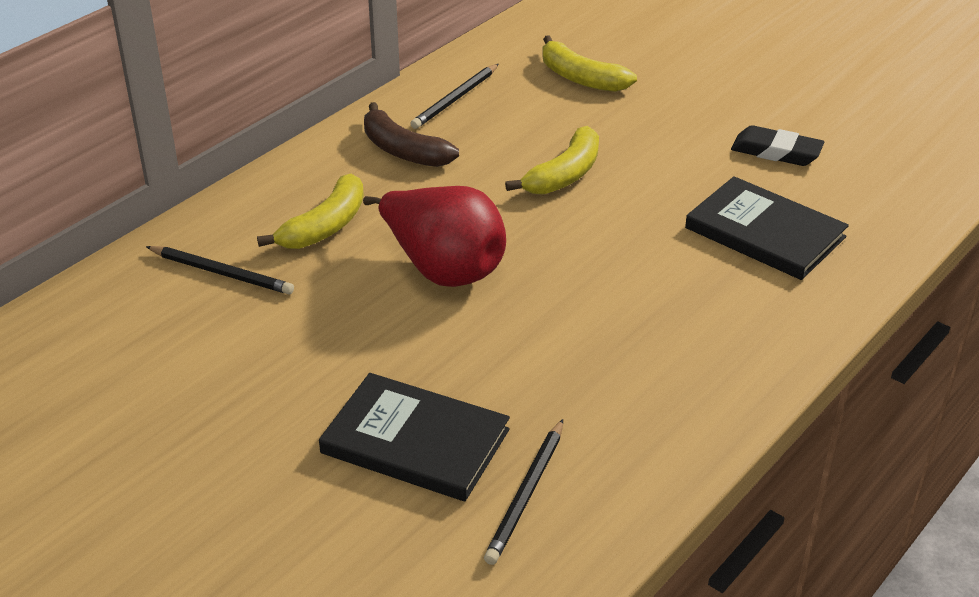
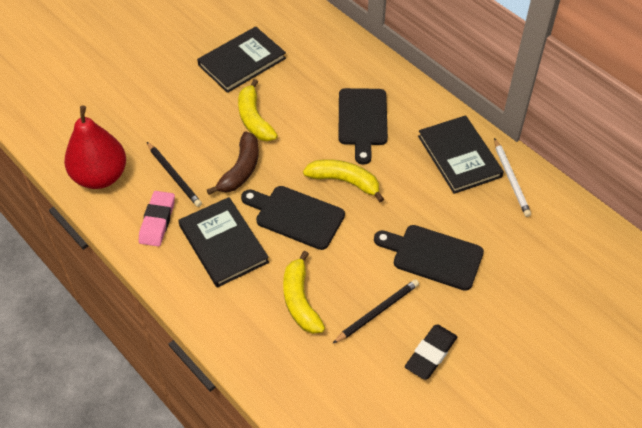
black book: 2 -> 3
black cutting board: 0 -> 3
black pencil: 3 -> 2
pink eraser: 0 -> 1
white pencil: 0 -> 1

